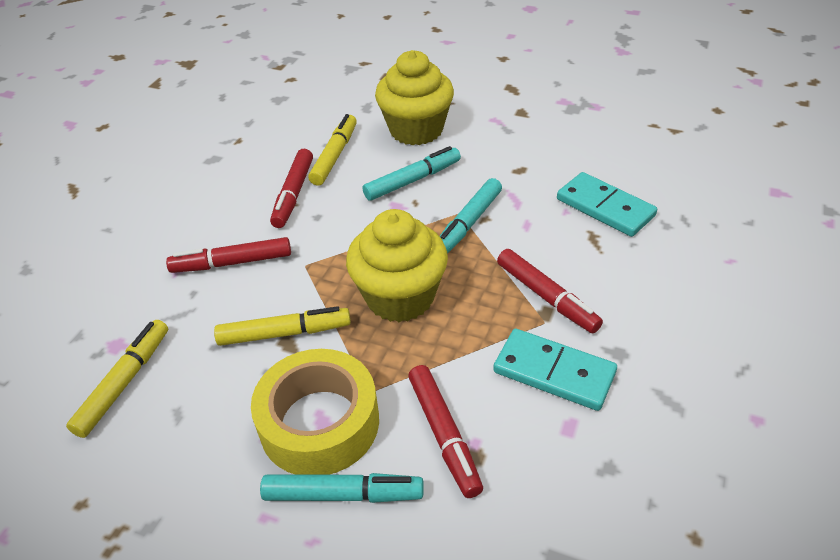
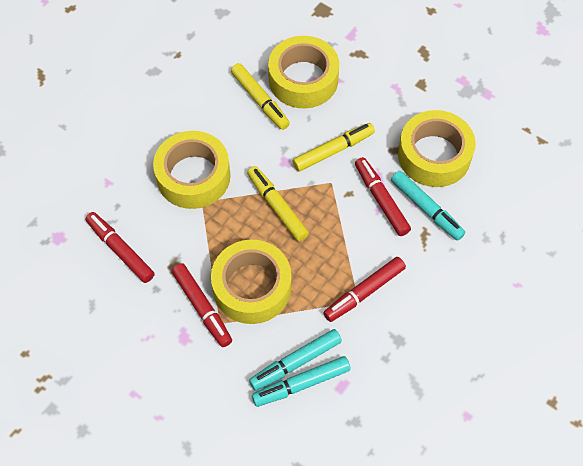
turquoise domino: 2 -> 0
yellow cupcake: 2 -> 0
yellow tape: 1 -> 4

